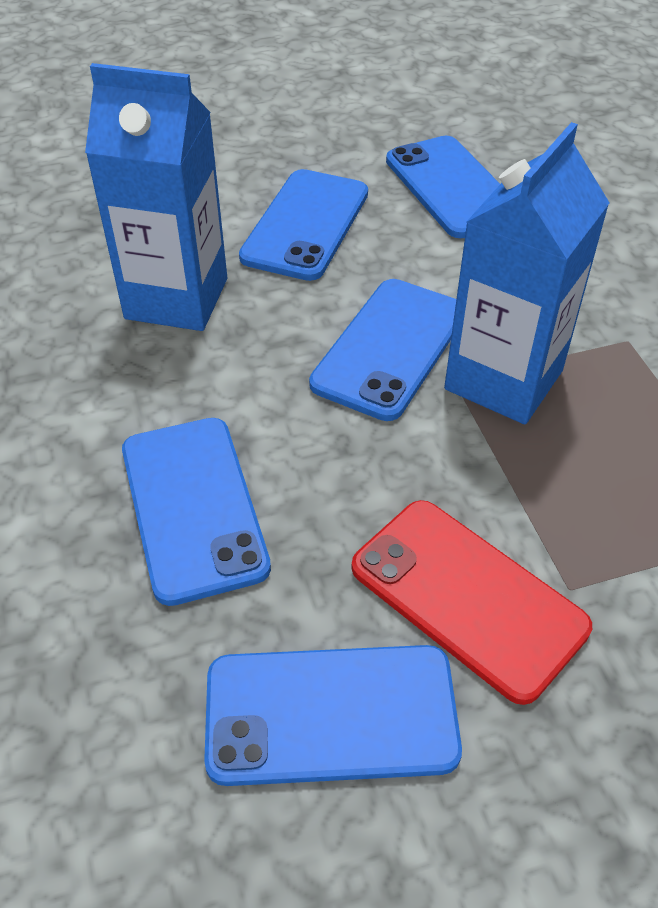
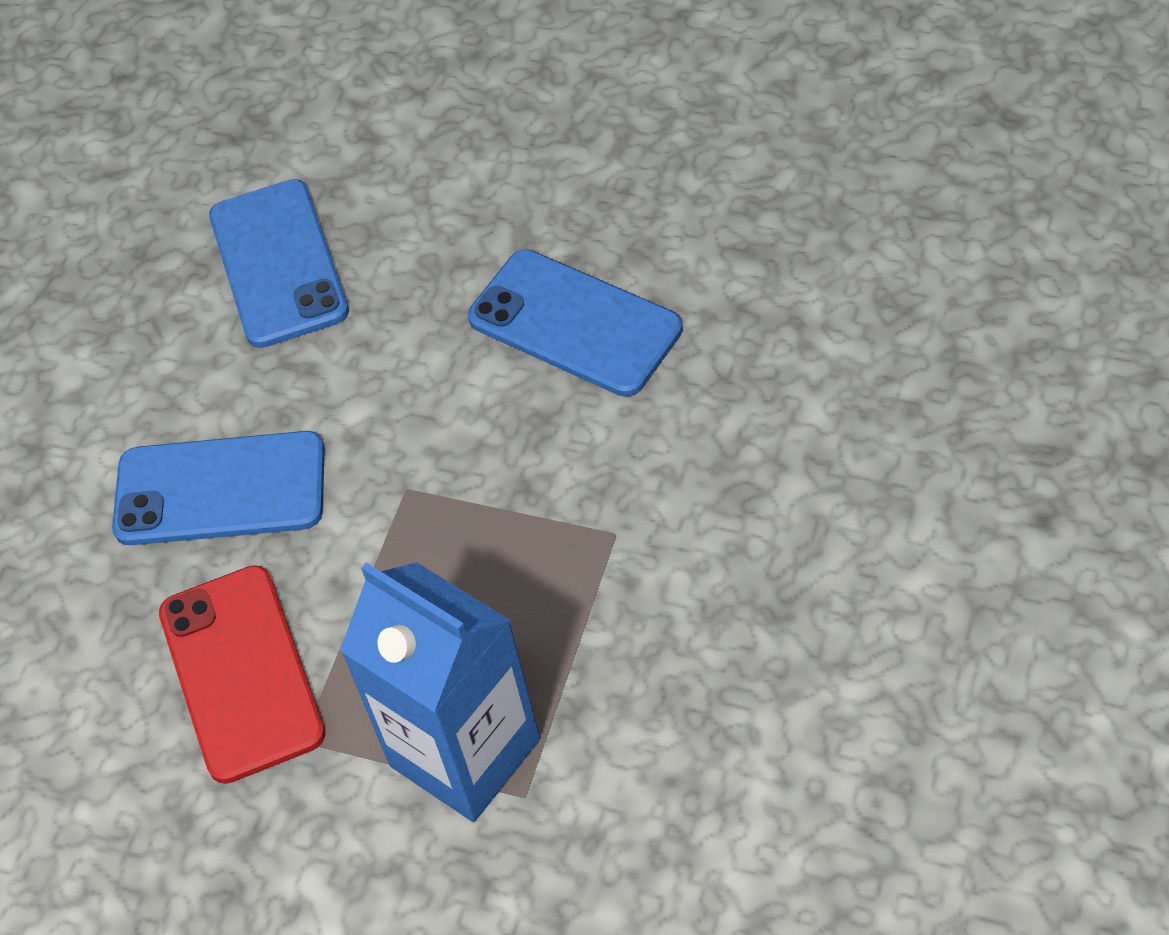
blue carton: 2 -> 1
blue phone: 5 -> 3

